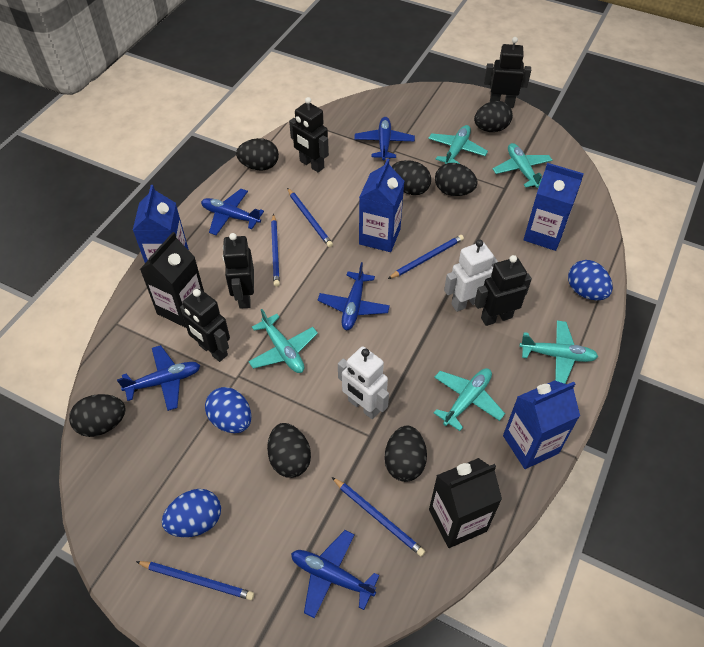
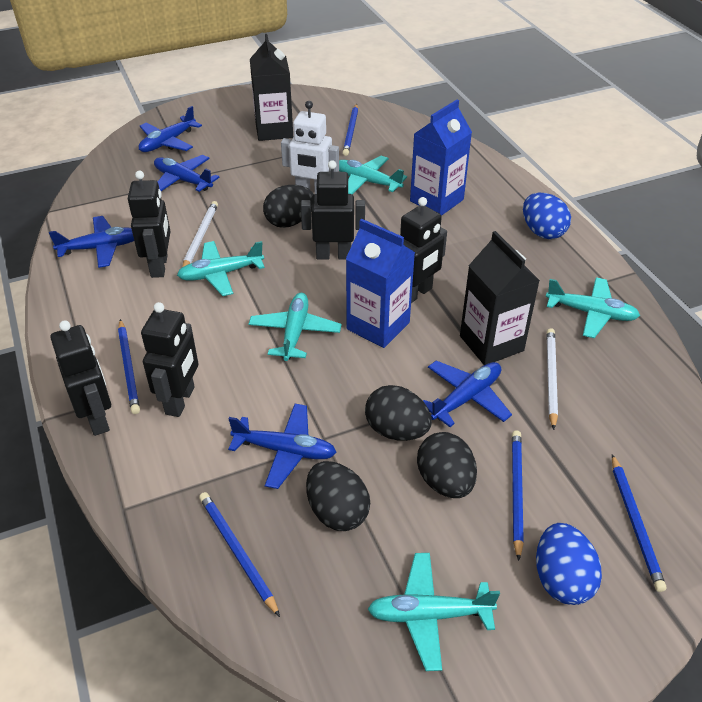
black egg: 7 -> 4
blue carton: 4 -> 2
blue egg: 3 -> 2
white pencil: 0 -> 2
white robot: 2 -> 1

